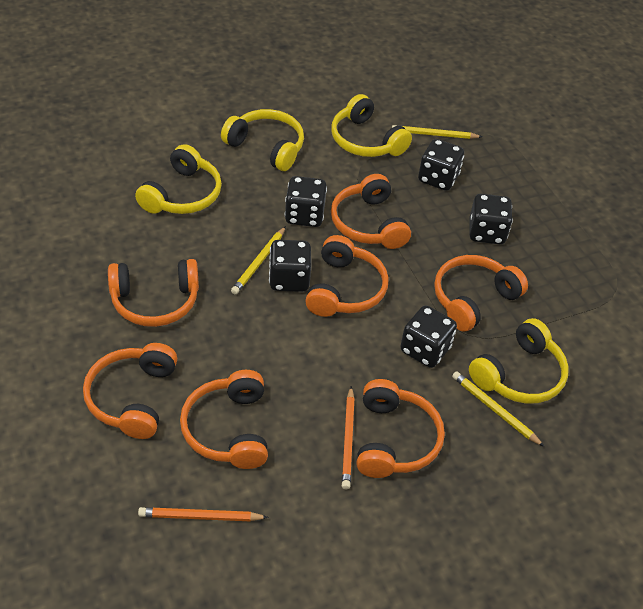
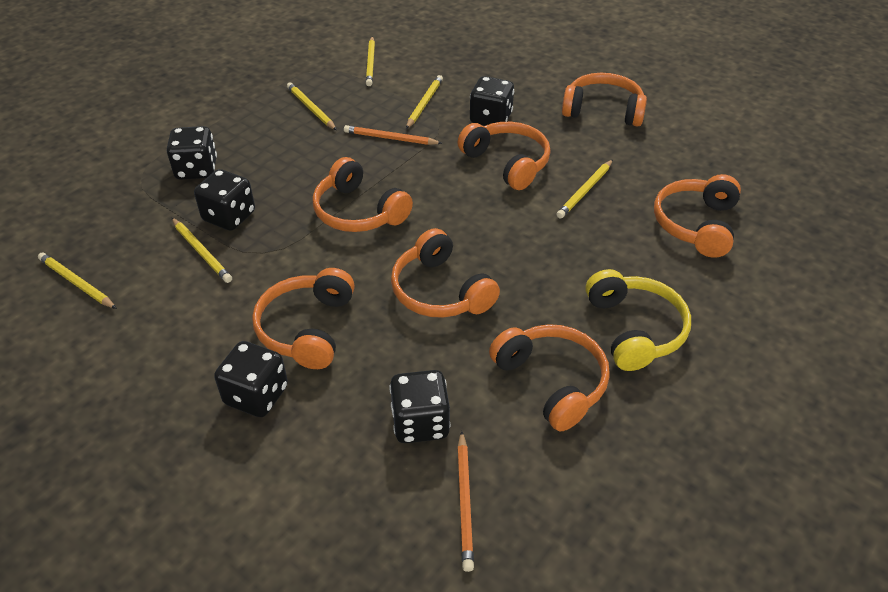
yellow headphones: 4 -> 1
yellow pencil: 3 -> 6

